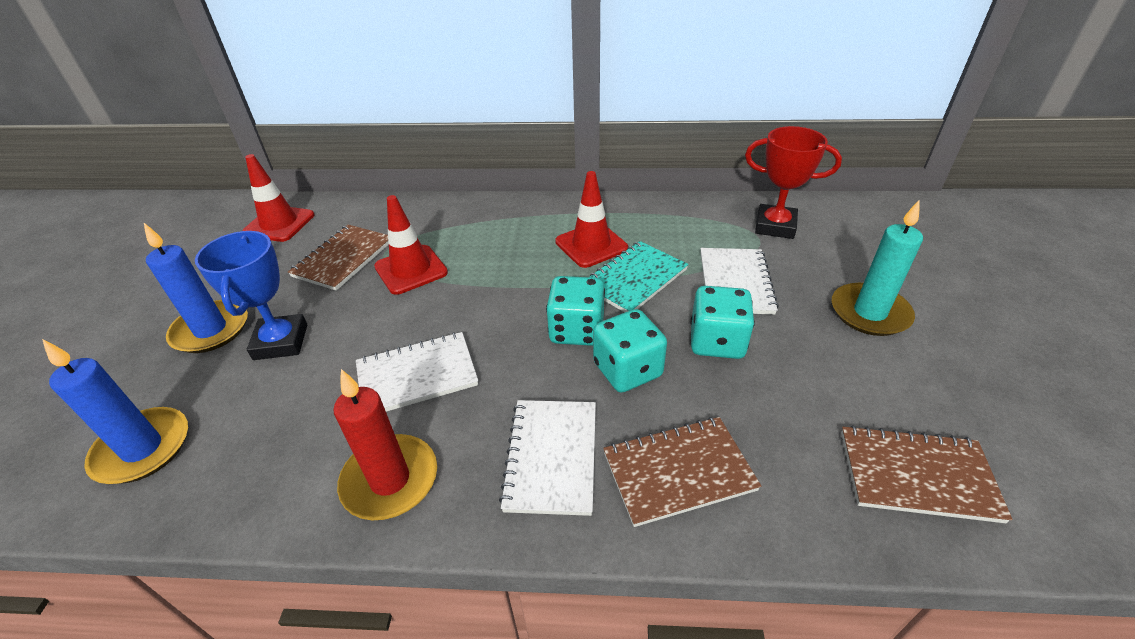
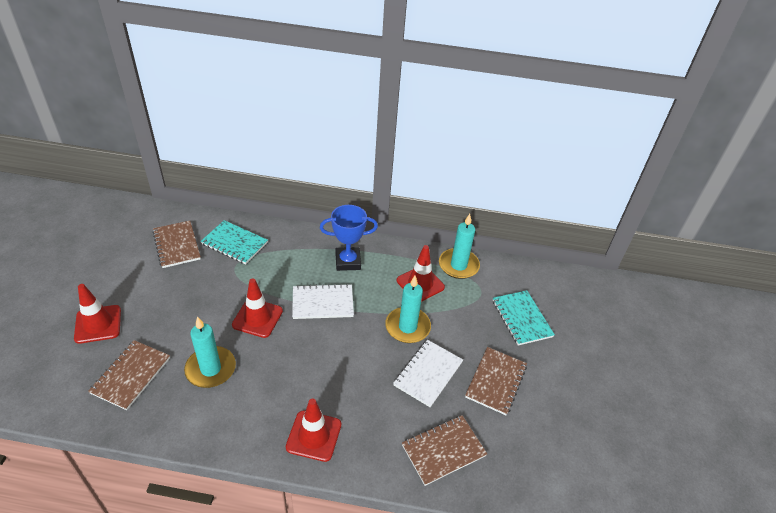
blue candle: 2 -> 0
brown notebook: 3 -> 4
red candle: 1 -> 0
red traffic cone: 3 -> 4
red trophy: 1 -> 0
turquoise candle: 1 -> 3
turquoise dice: 3 -> 0
turquoise notebook: 1 -> 2
white notebook: 3 -> 2

